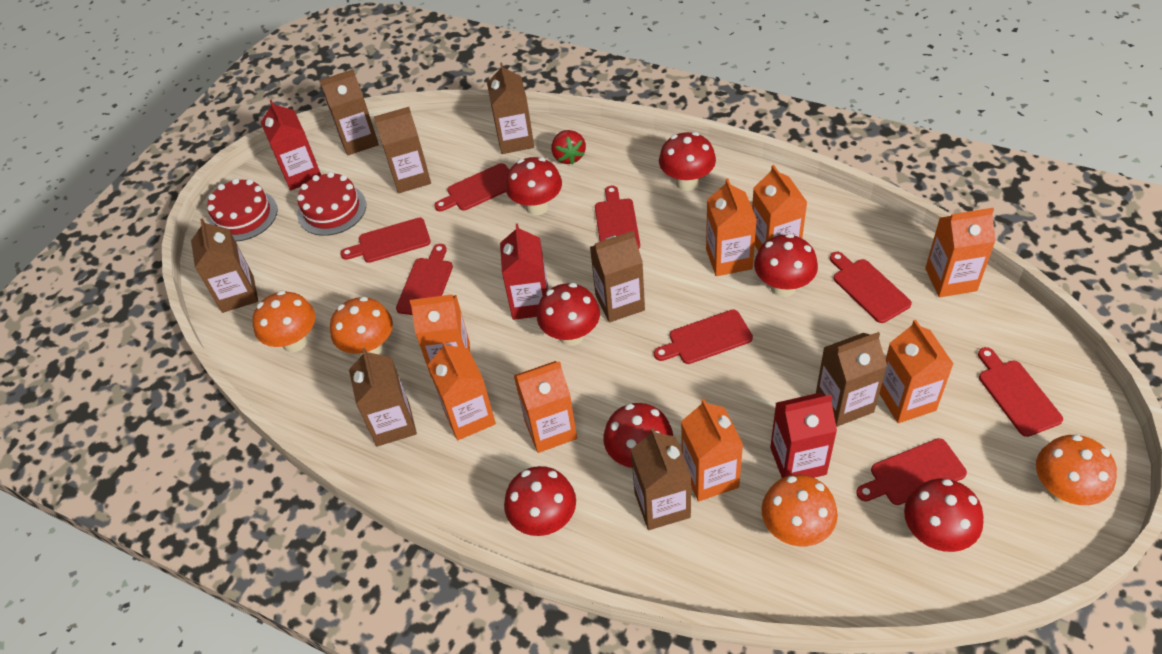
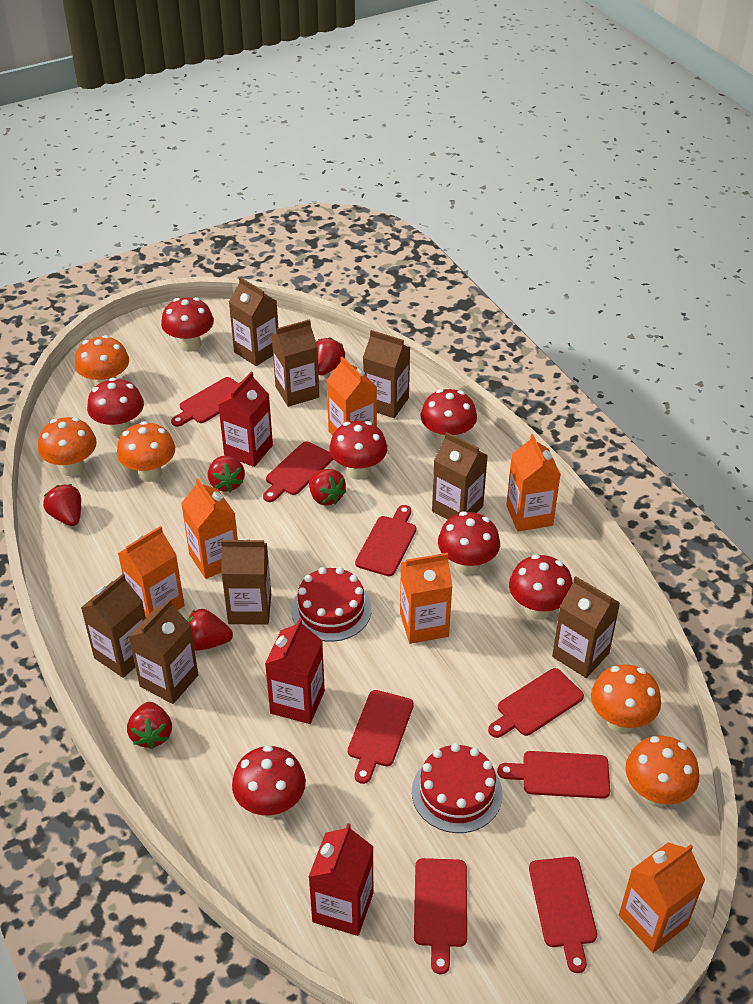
orange carton: 8 -> 6
orange mushroom: 4 -> 5
red strawberry: 1 -> 6

